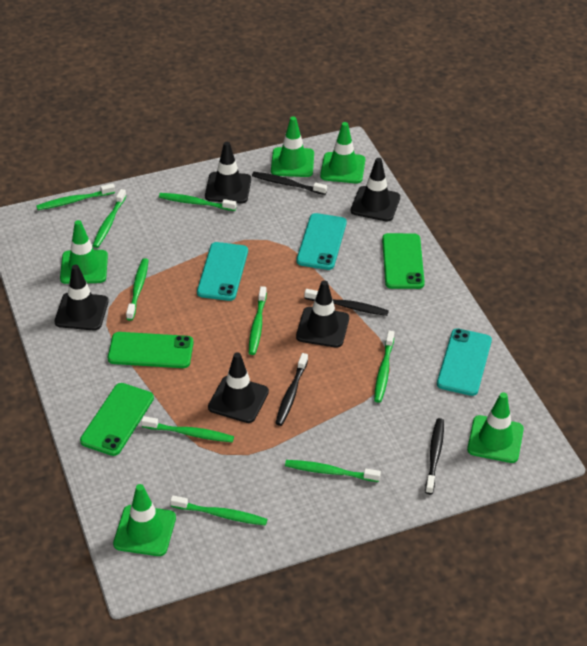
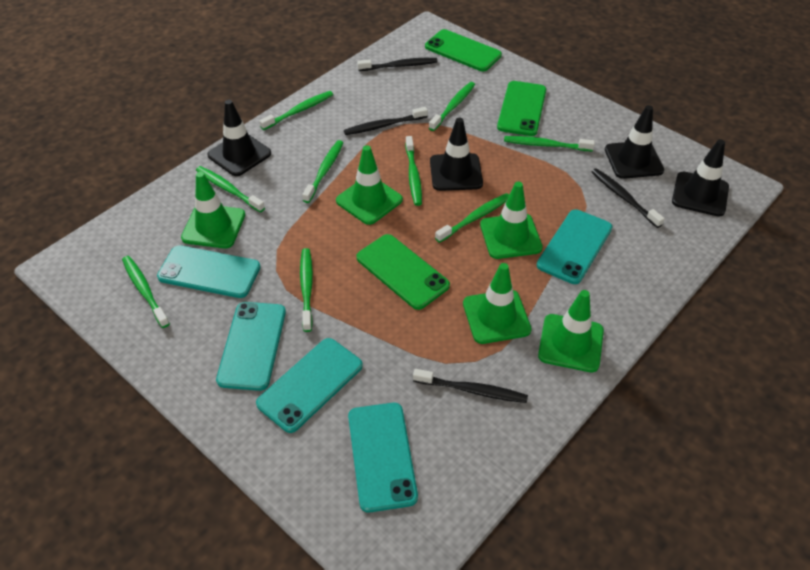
black traffic cone: 5 -> 4
turquoise phone: 3 -> 5

